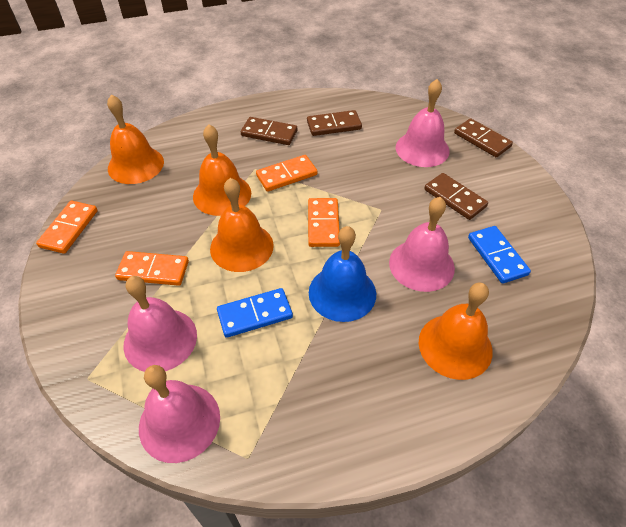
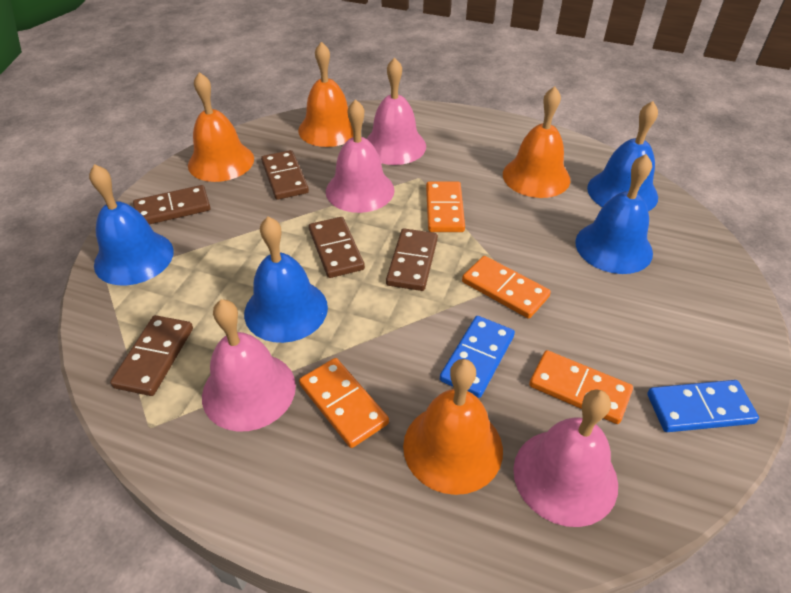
blue bell: 1 -> 4
brown domino: 4 -> 5

